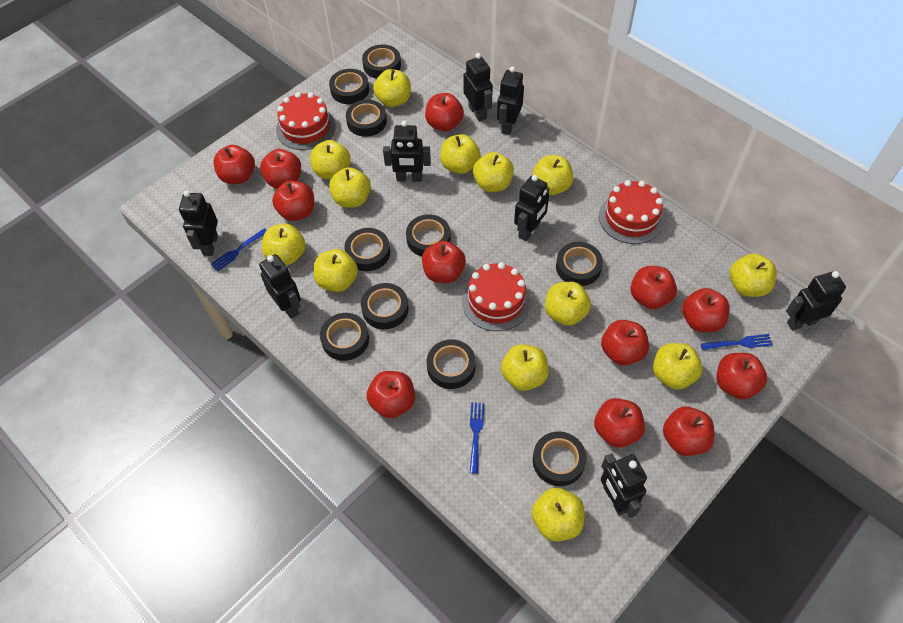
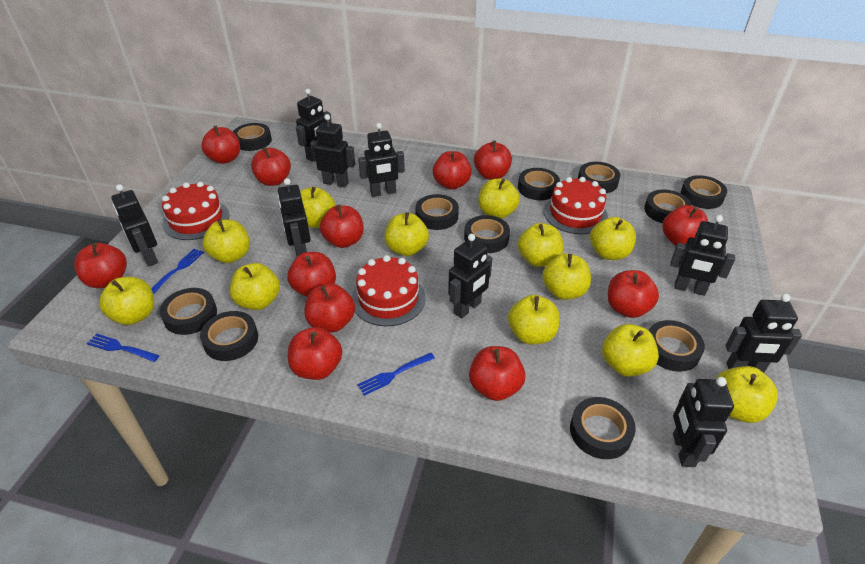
black robot: 8 -> 9
black tape: 10 -> 11
yellow apple: 13 -> 12

